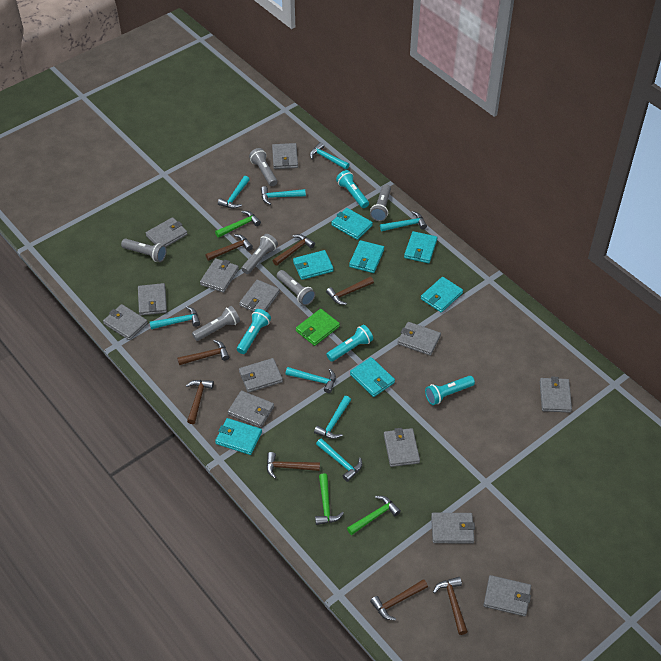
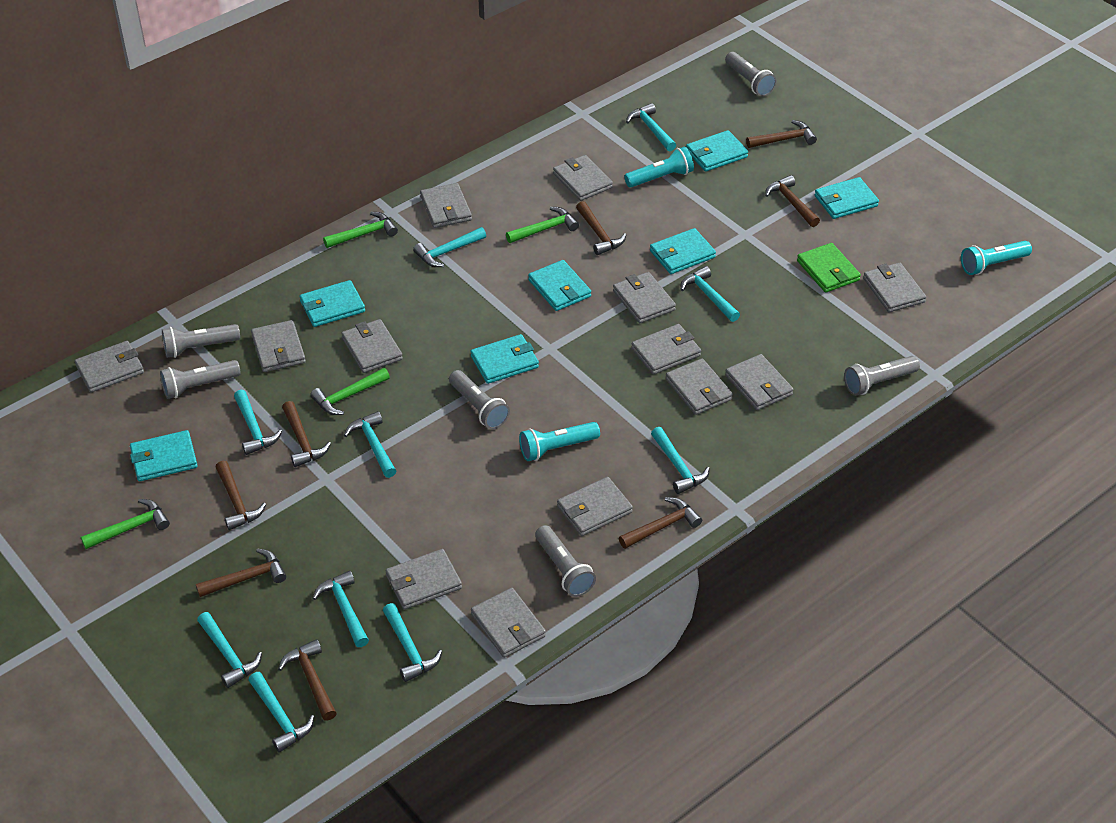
green hammer: 3 -> 4
turquoise flashlight: 4 -> 3
turquoise hammer: 8 -> 10

